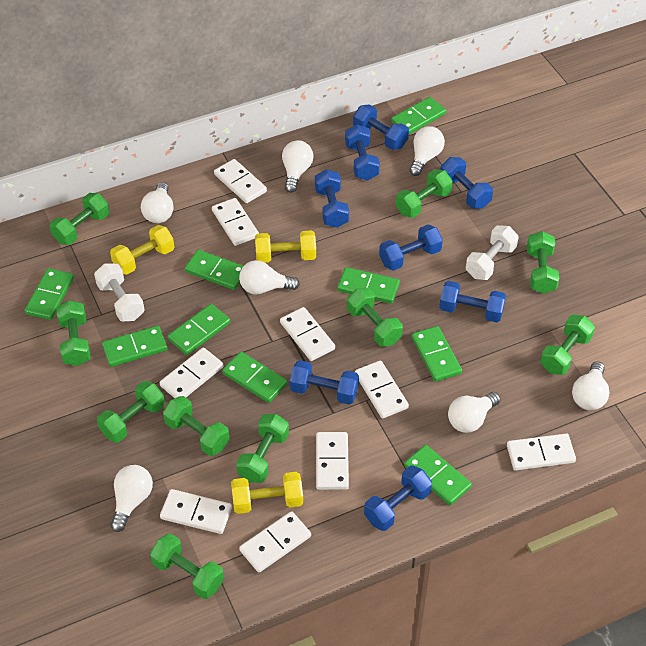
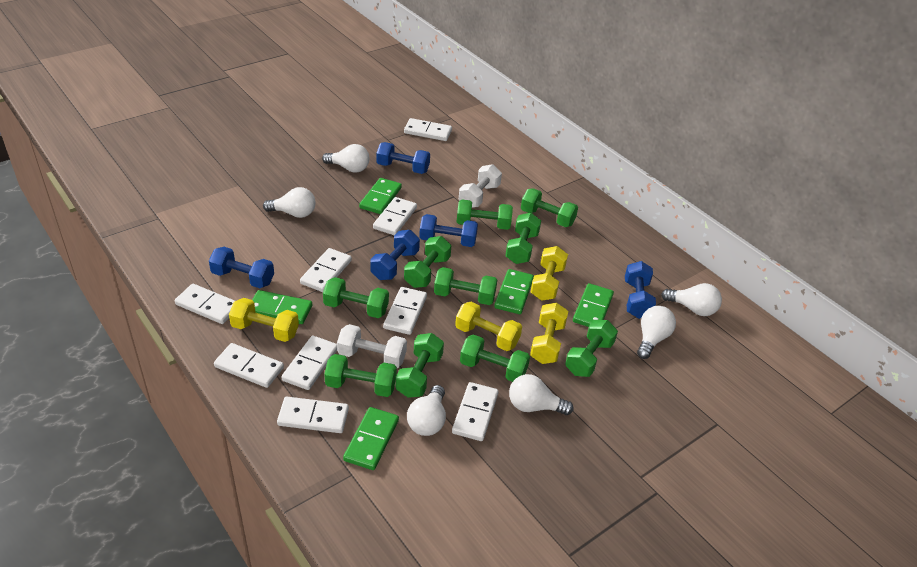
blue dumbbell: 8 -> 5
green domino: 9 -> 5
white light bulb: 7 -> 6
yellow dumbbell: 3 -> 4

